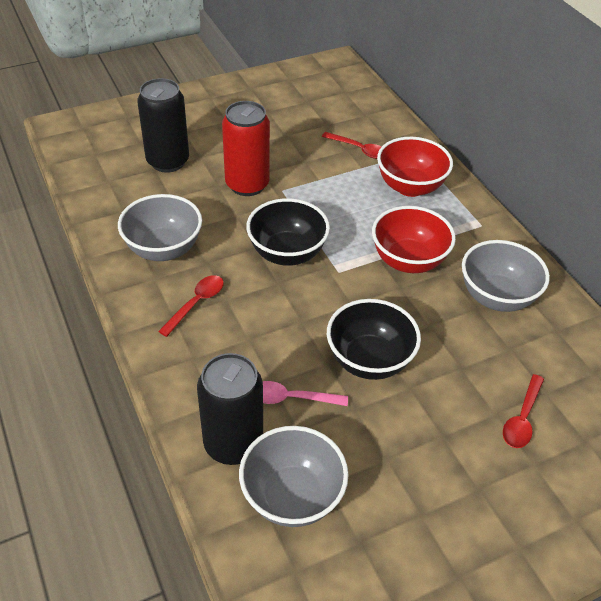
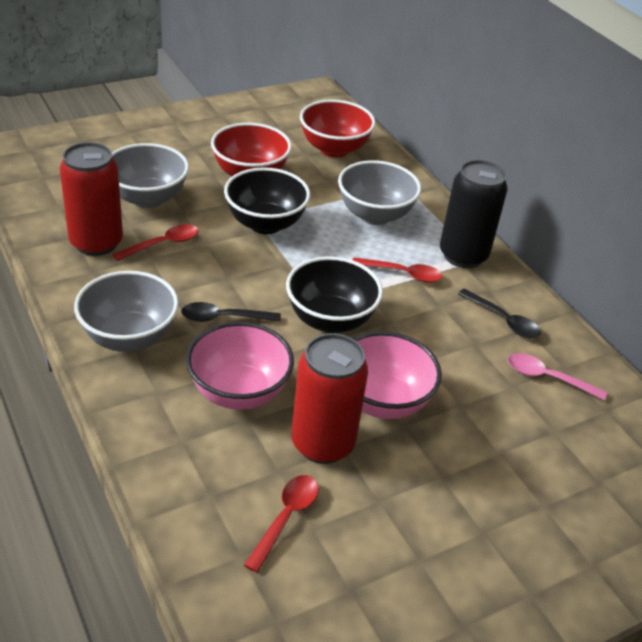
black can: 2 -> 1
black spoon: 0 -> 2
pink bowl: 0 -> 2
red can: 1 -> 2

